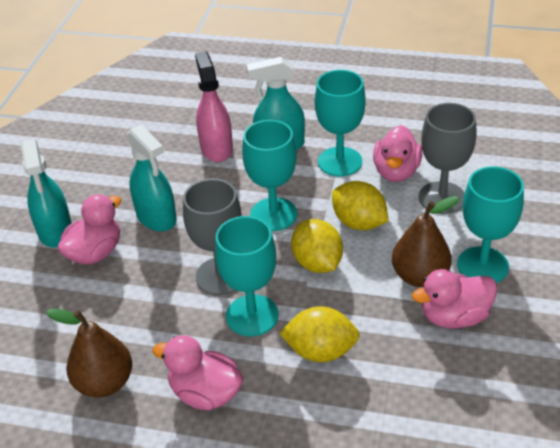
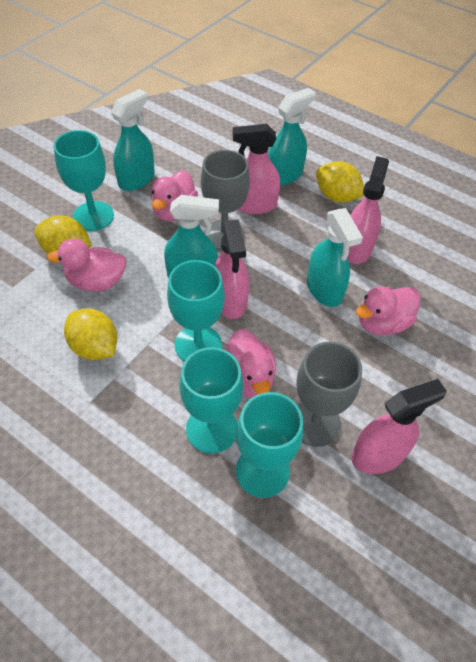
brown pear: 2 -> 0
pink spray bottle: 1 -> 4
turquoise spray bottle: 3 -> 4

